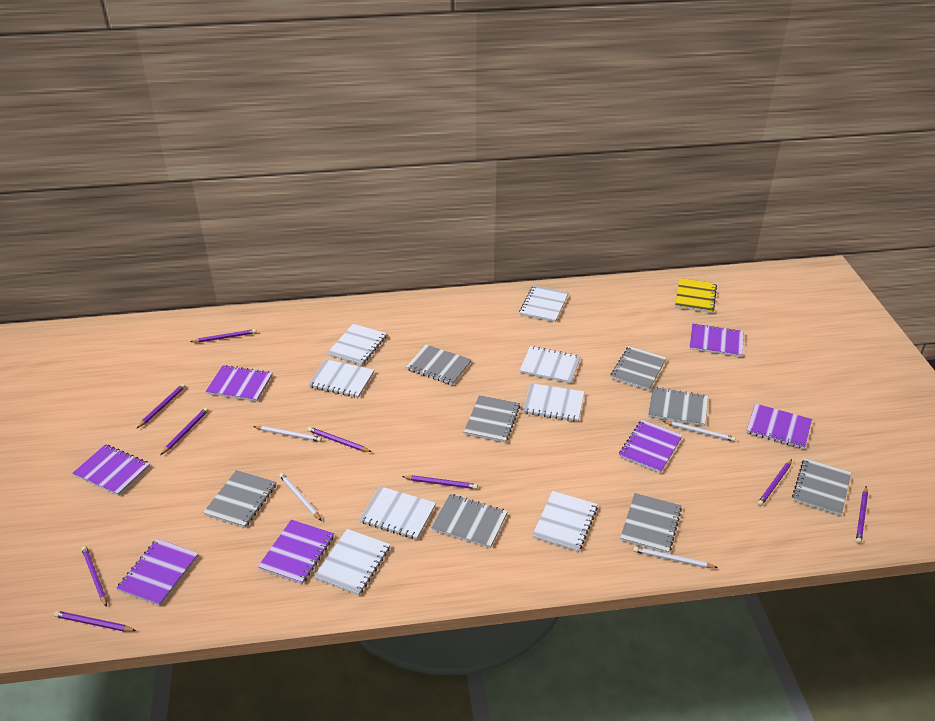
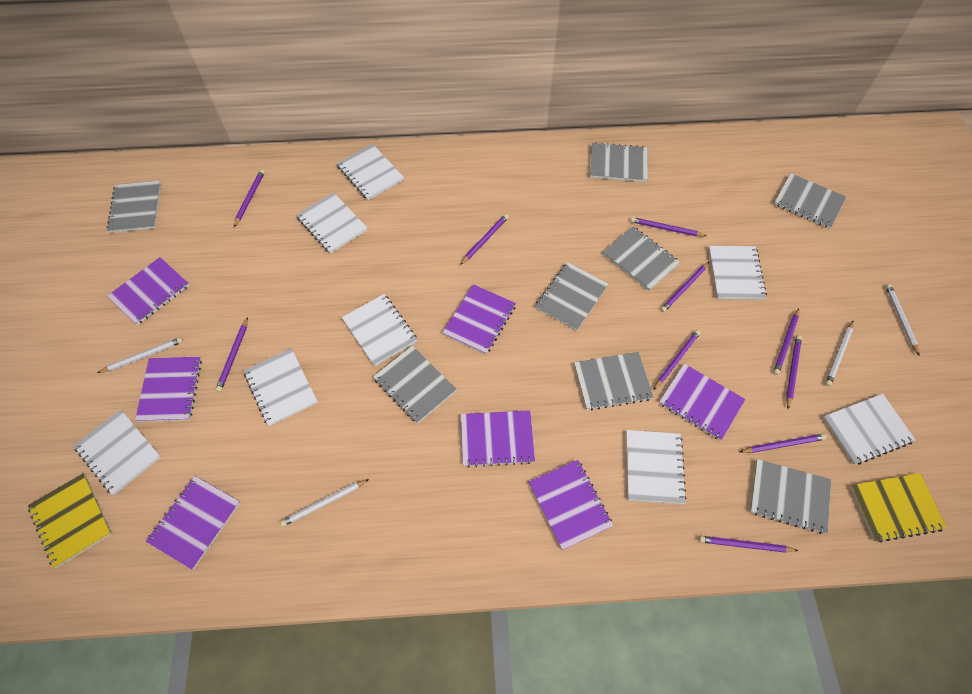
purple pencil: 9 -> 10
yellow notebook: 1 -> 2

